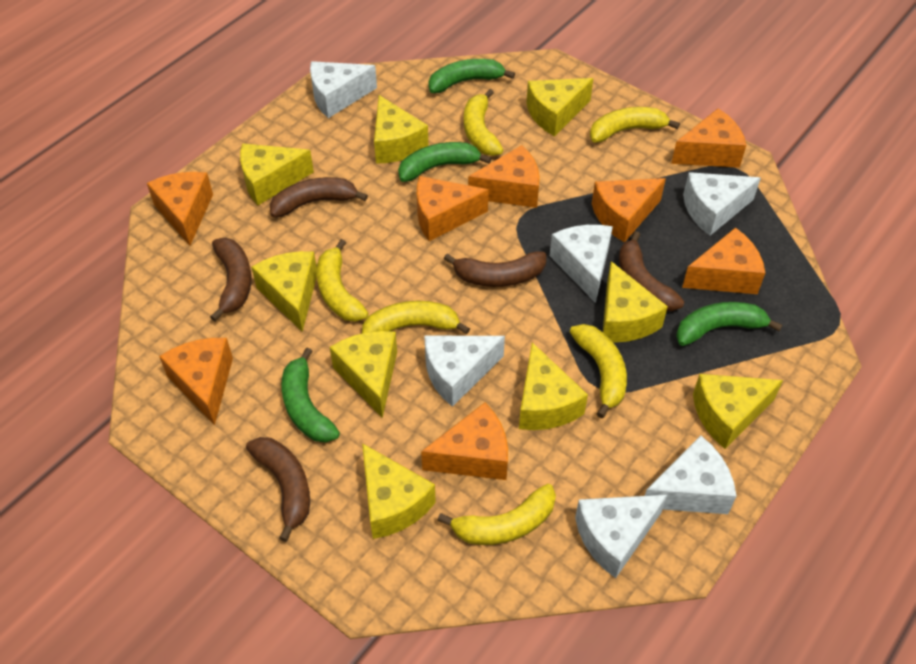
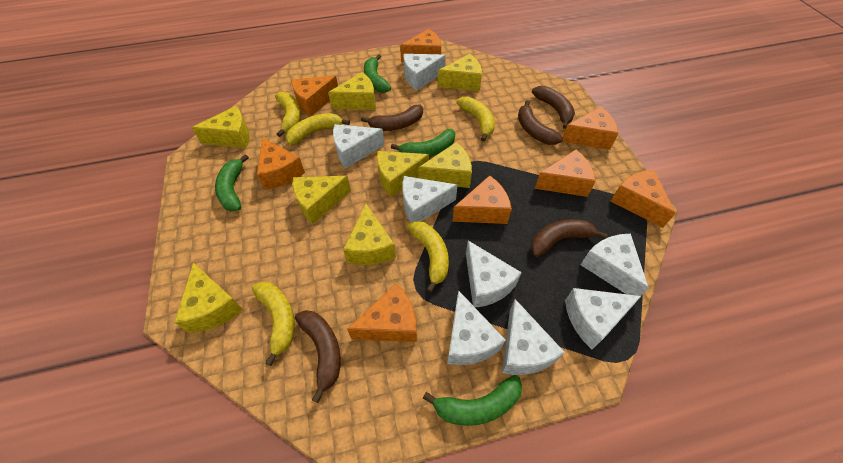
white cheese: 6 -> 8
yellow banana: 6 -> 5
yellow cheese: 9 -> 8

